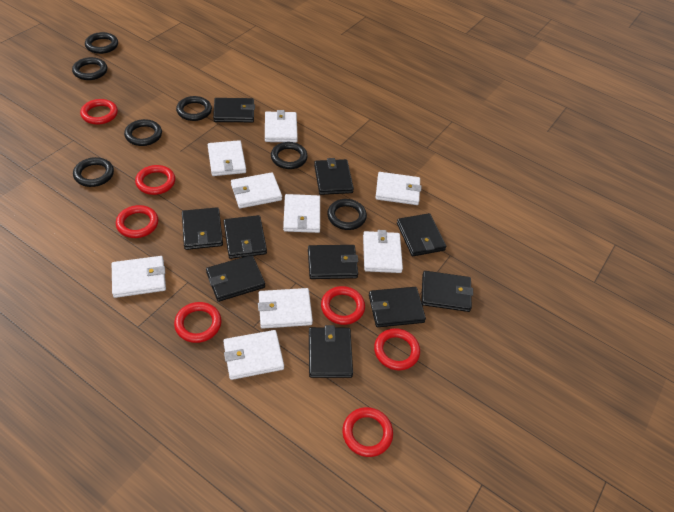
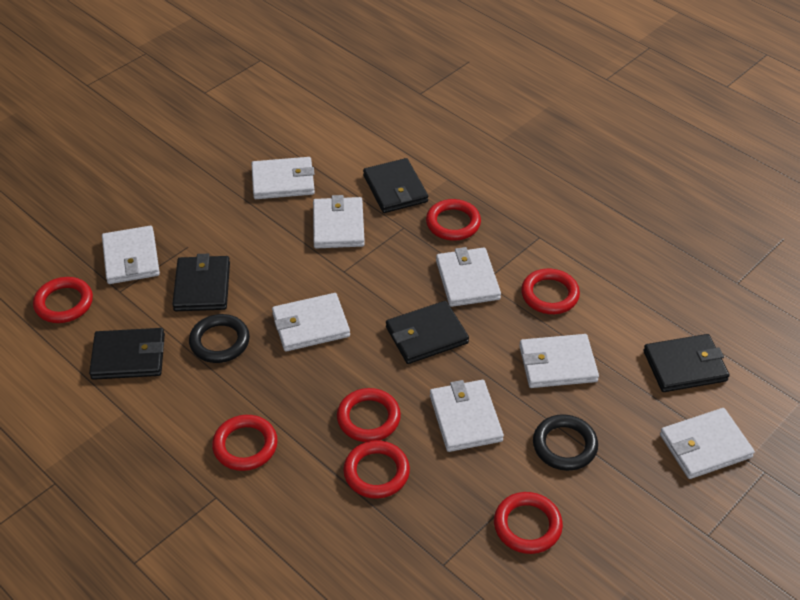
black ring: 7 -> 2
black wallet: 10 -> 5
white wallet: 9 -> 8

